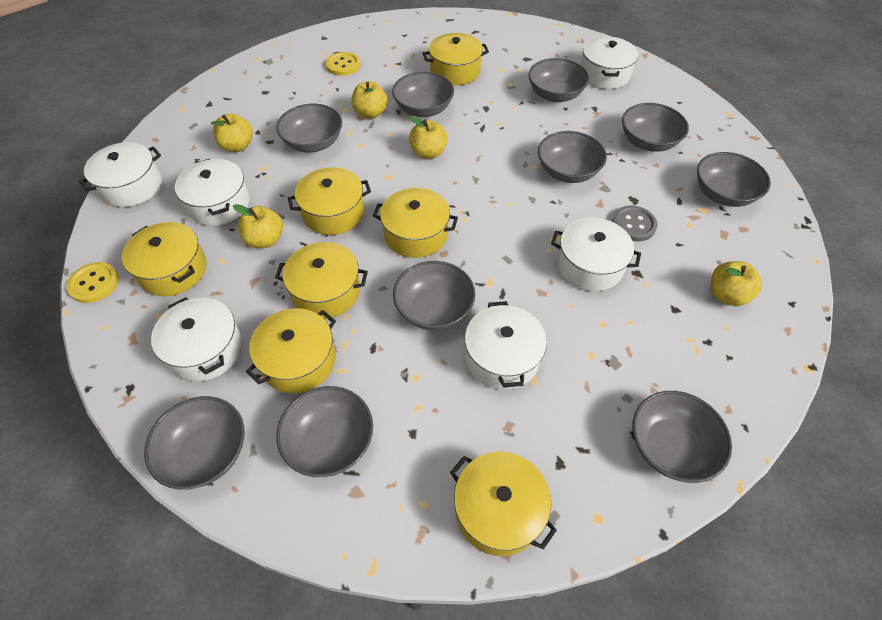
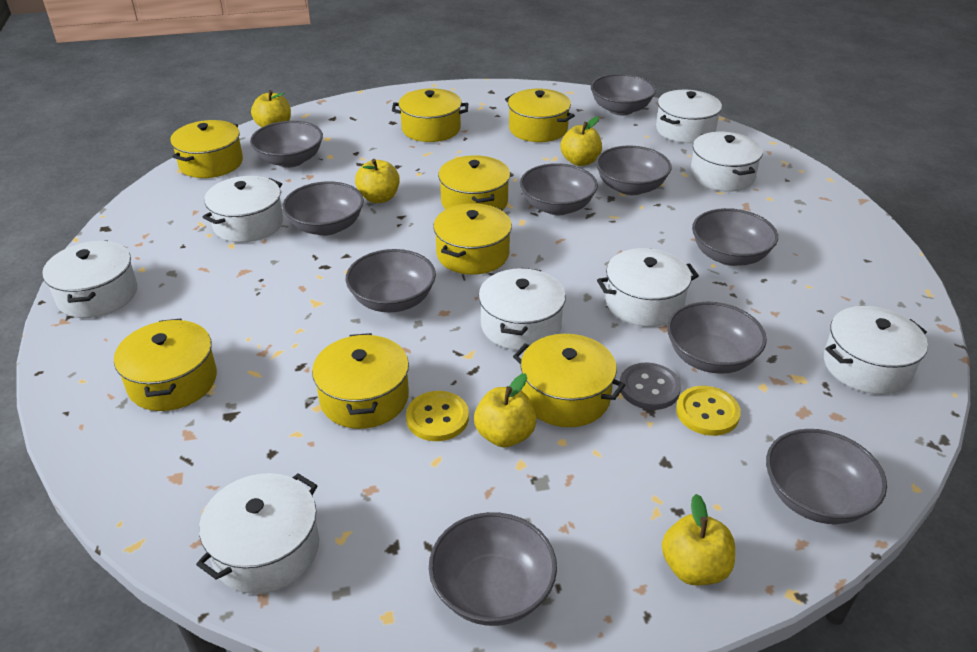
white pot: 6 -> 8
yellow pot: 7 -> 8

